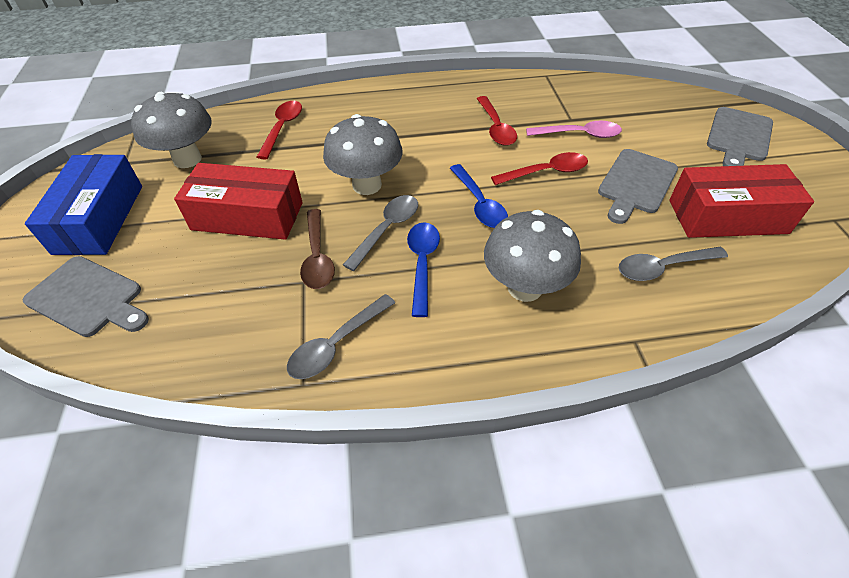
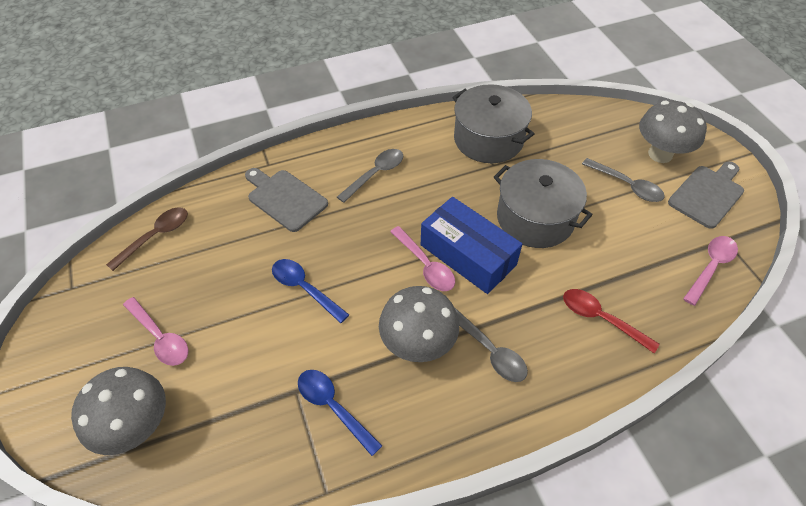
grey cutting board: 3 -> 2
grey pot: 0 -> 2
pink spoon: 1 -> 3
red box: 2 -> 0
red spoon: 3 -> 1

